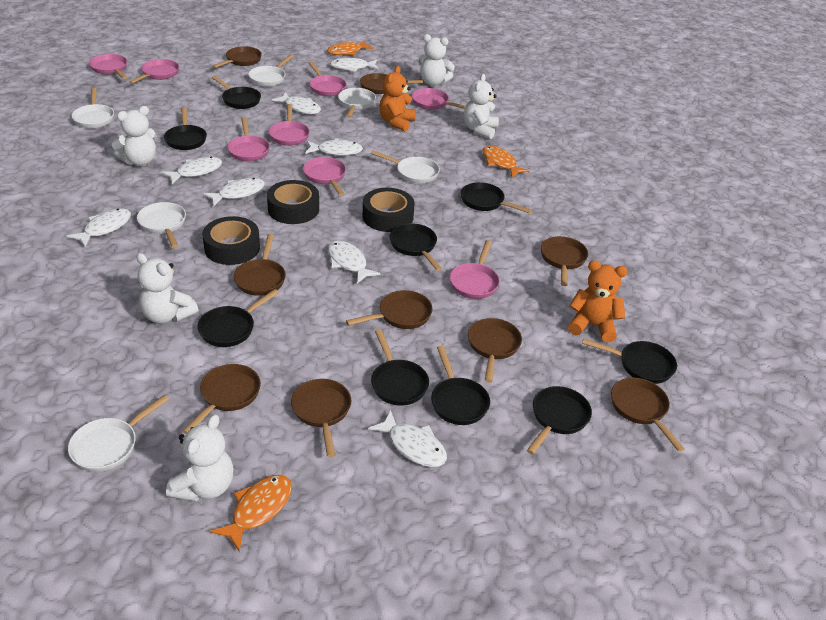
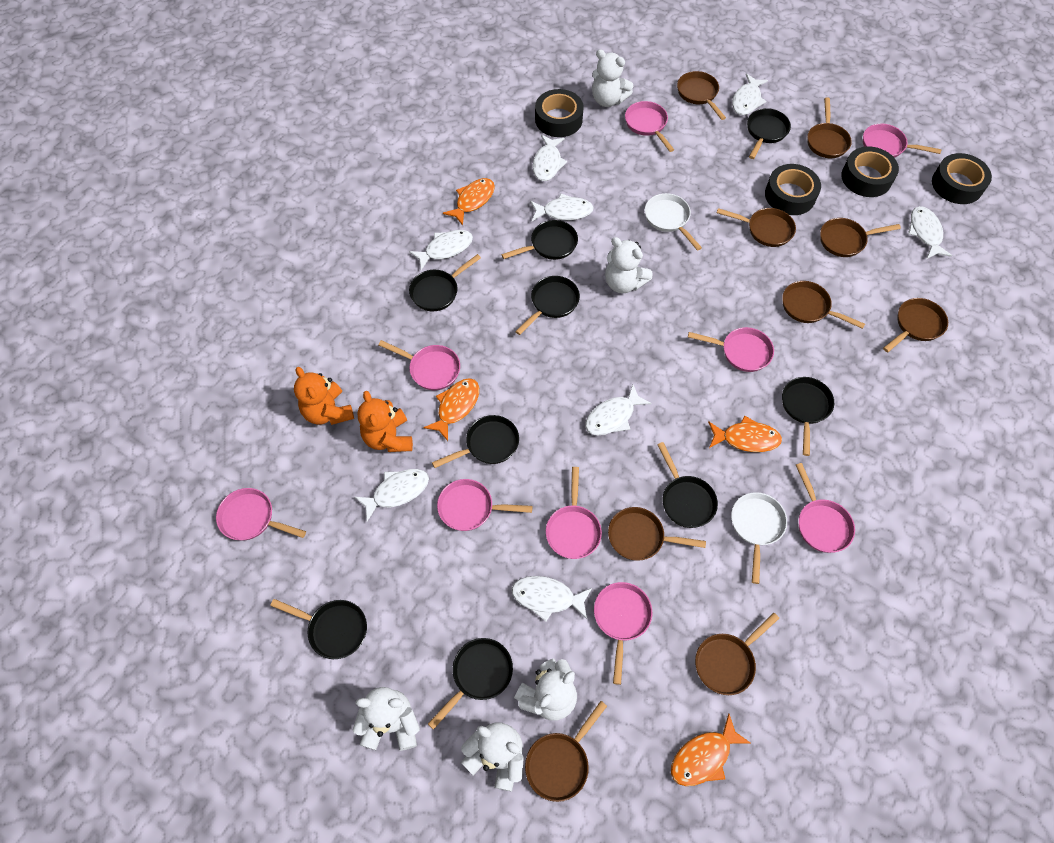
black tape: 3 -> 4
orange fish: 3 -> 4
pink pan: 8 -> 9
white pan: 6 -> 2

